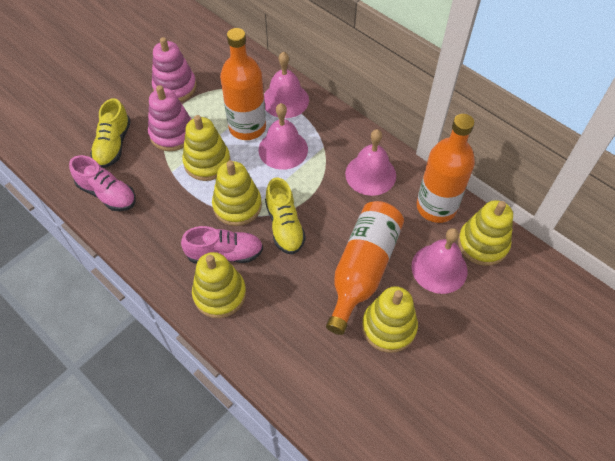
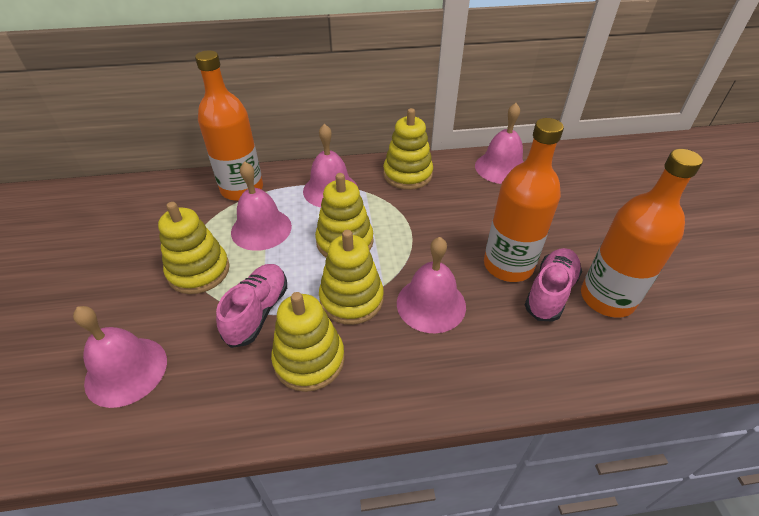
pink bell: 4 -> 5
pink stacking toy: 2 -> 0
yellow shoe: 2 -> 0

